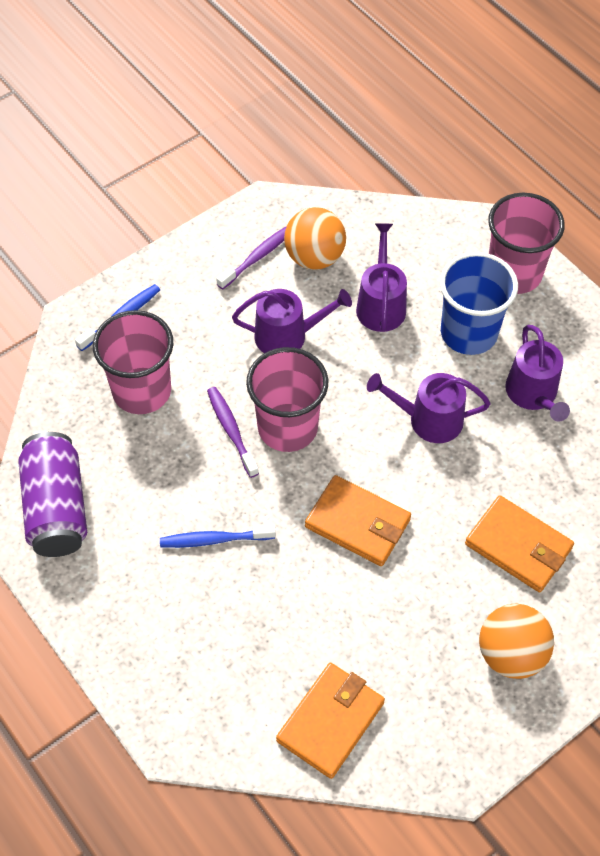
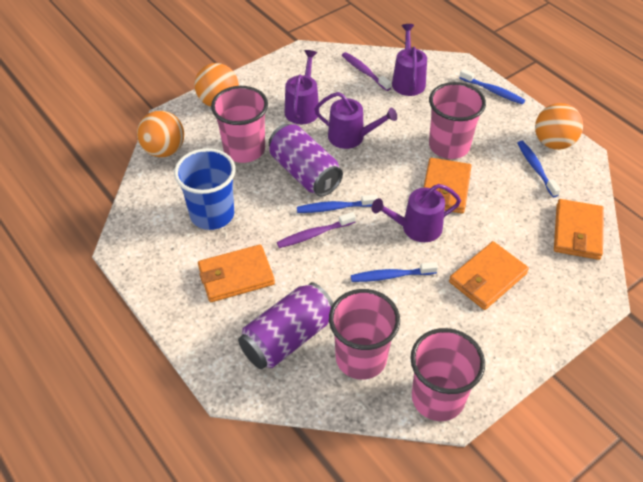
blue toothbrush: 2 -> 4
orange ball: 2 -> 3
orange wallet: 3 -> 4
pink cup: 3 -> 4
purple can: 1 -> 2

